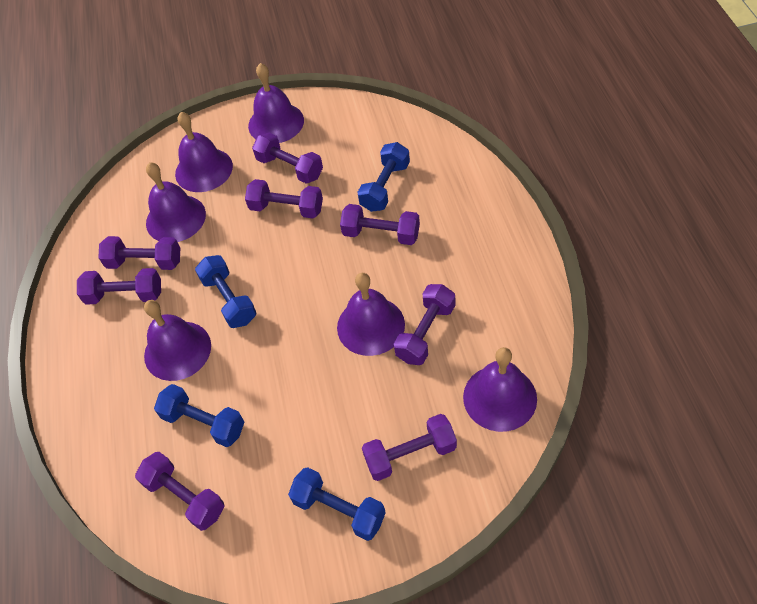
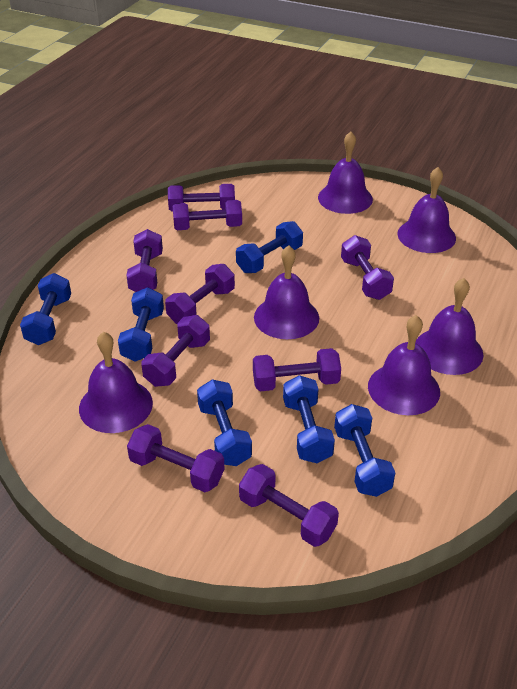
blue dumbbell: 4 -> 6
purple dumbbell: 8 -> 9

